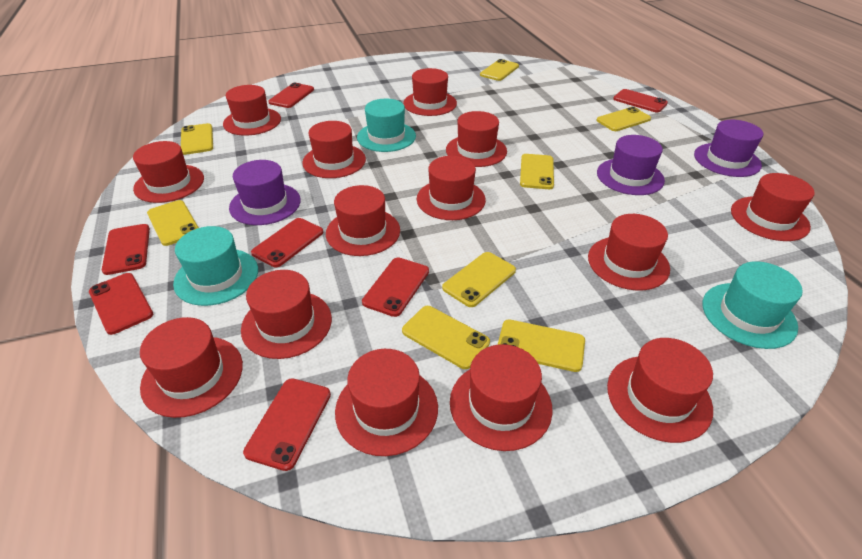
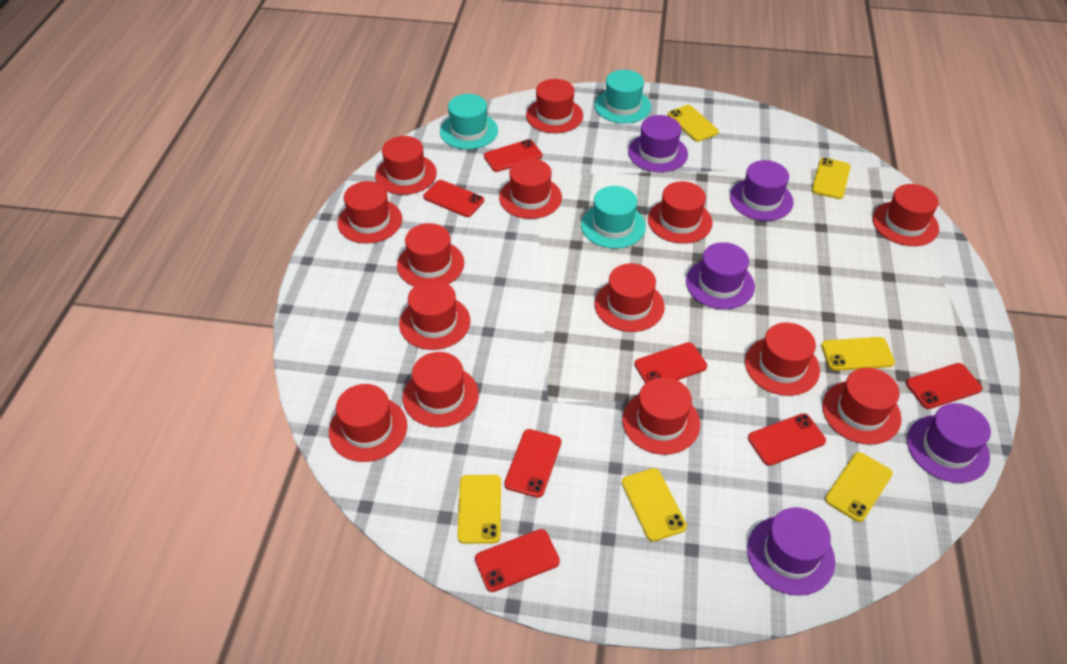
purple hat: 3 -> 5
yellow phone: 8 -> 6

